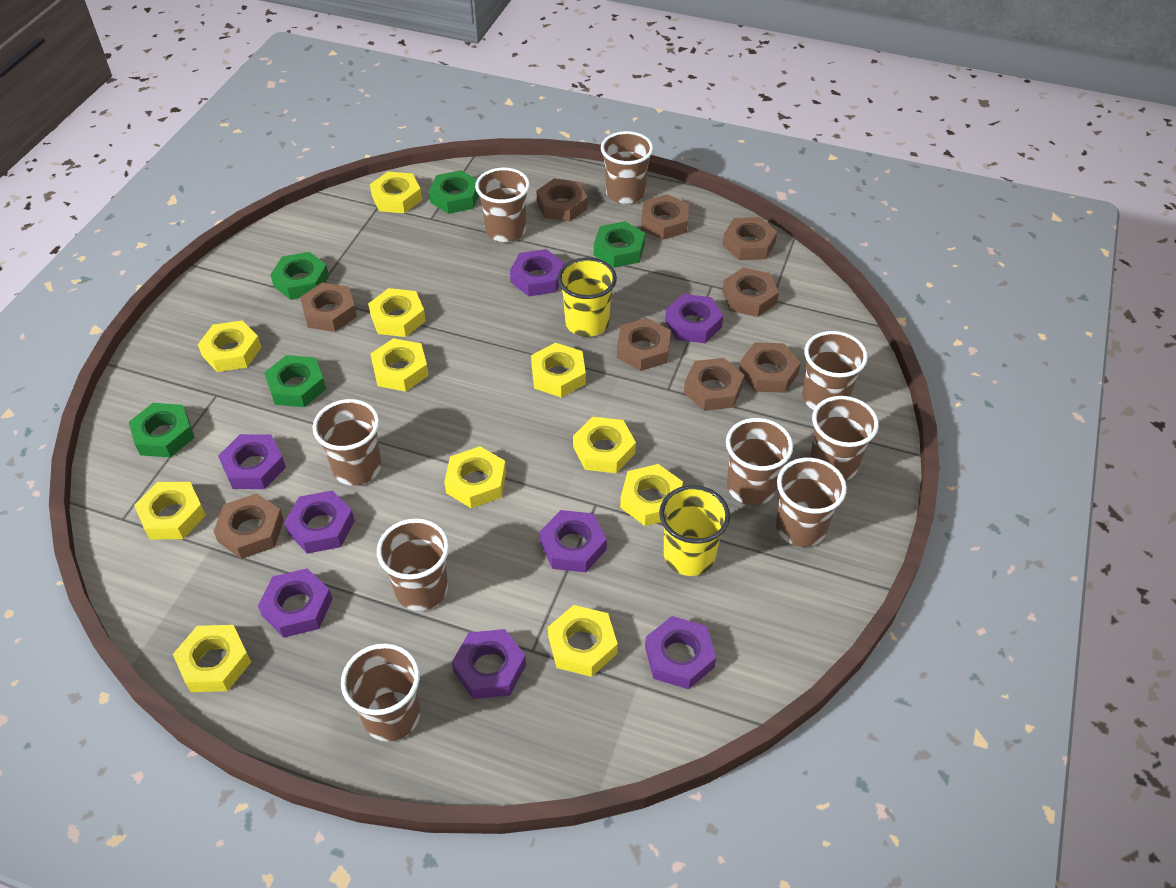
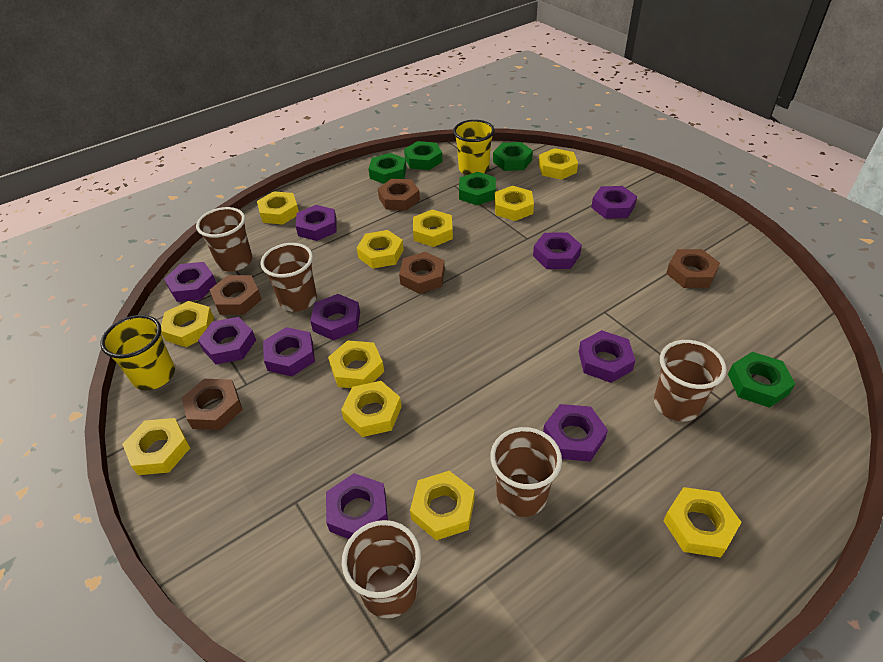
brown cup: 9 -> 5
brown nut: 9 -> 5
purple nut: 8 -> 10

